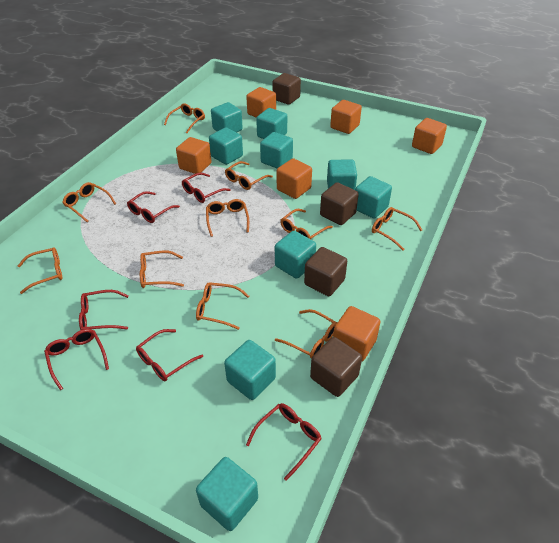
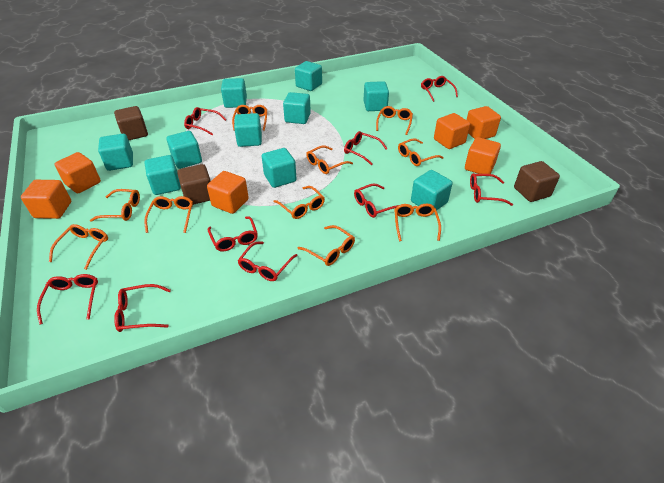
brown cube: 4 -> 3
red glasses: 6 -> 9
turquoise cube: 9 -> 10

